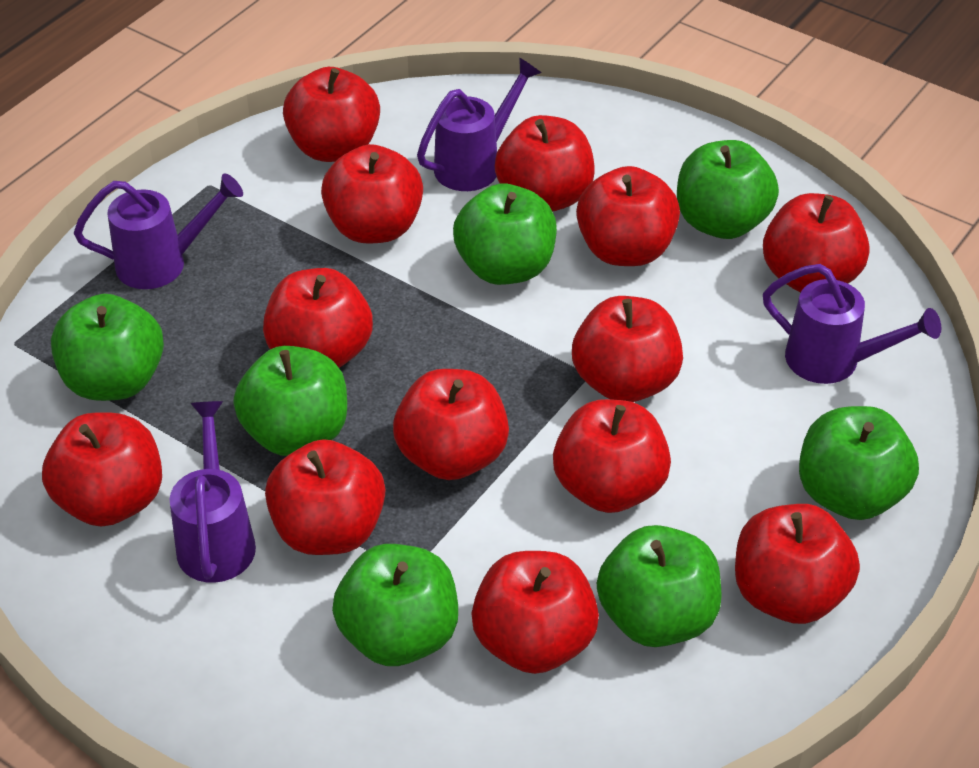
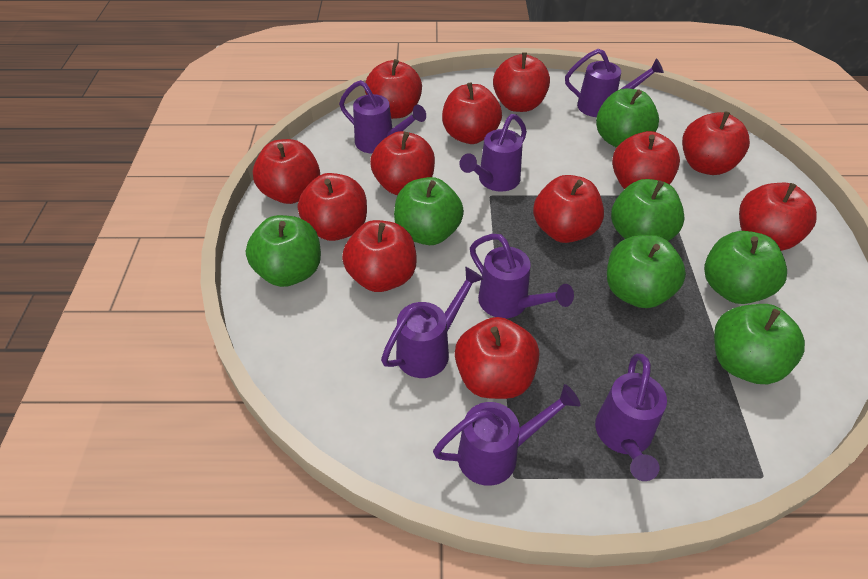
purple watering can: 4 -> 7
red apple: 13 -> 12

